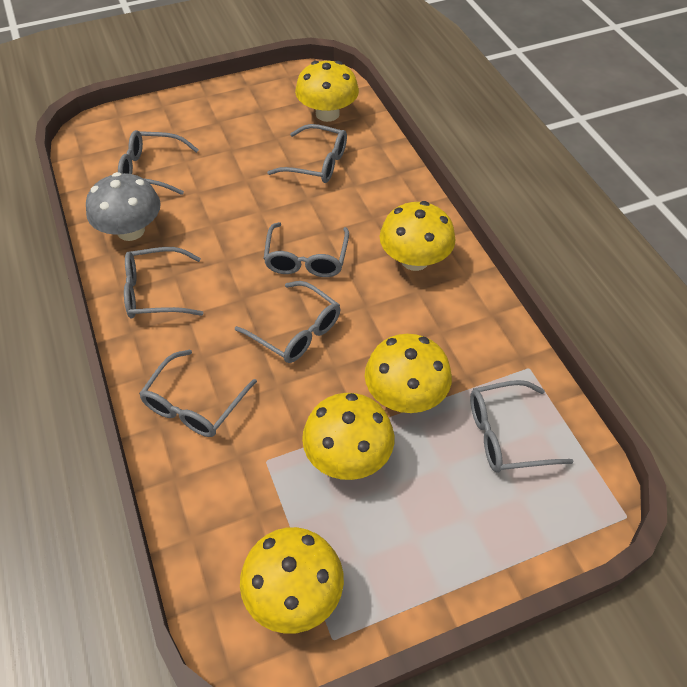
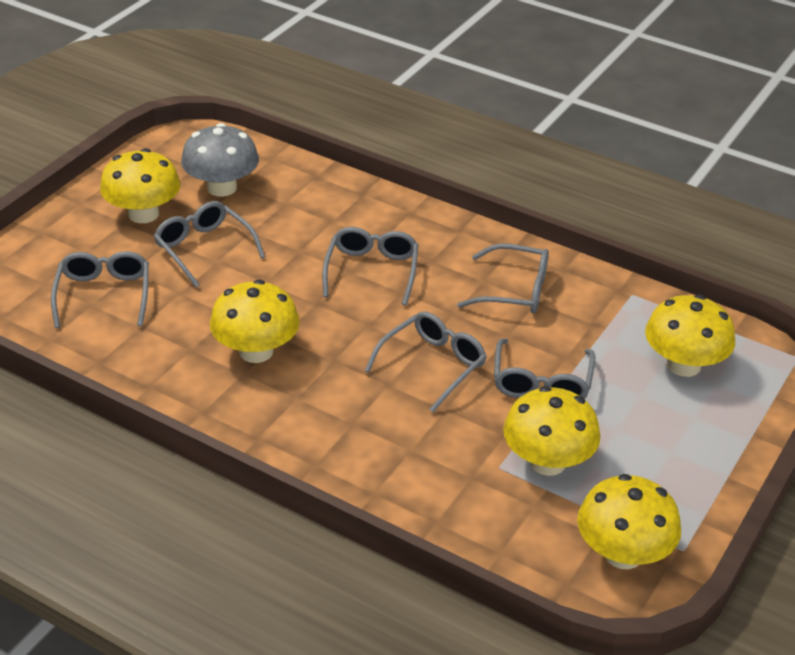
grey glasses: 7 -> 6

